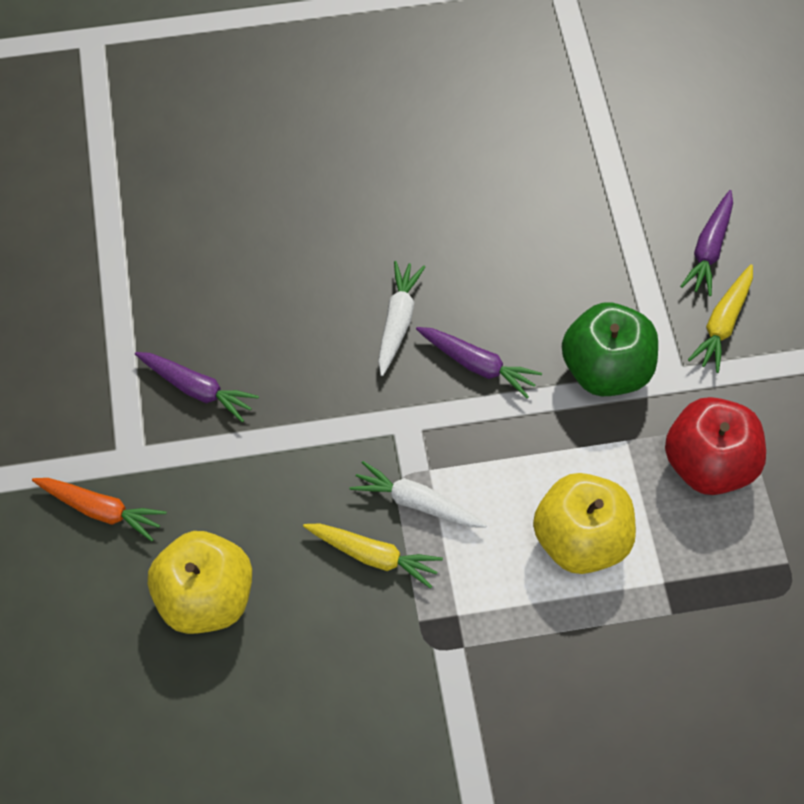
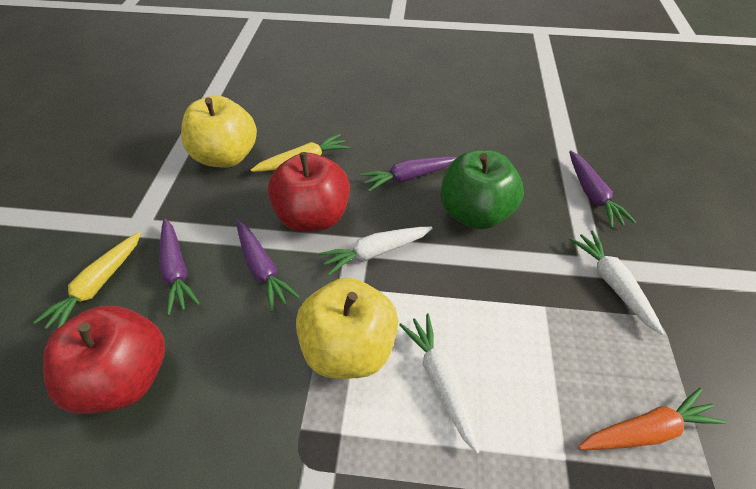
purple carrot: 3 -> 4
red apple: 1 -> 2
white carrot: 2 -> 3

